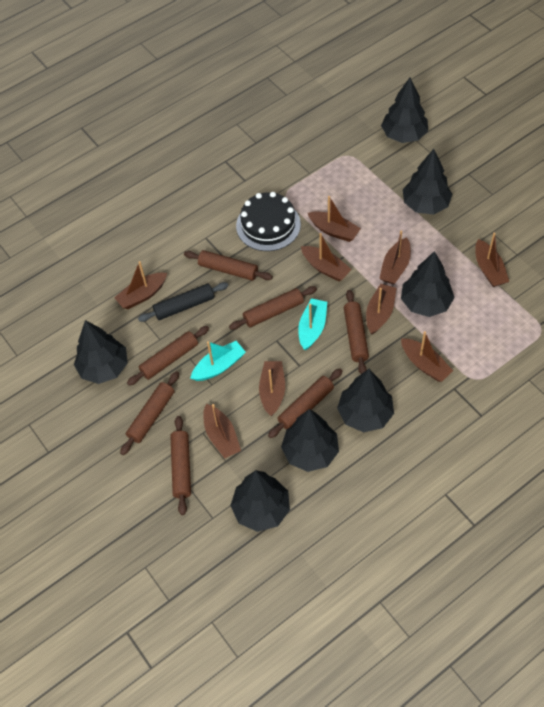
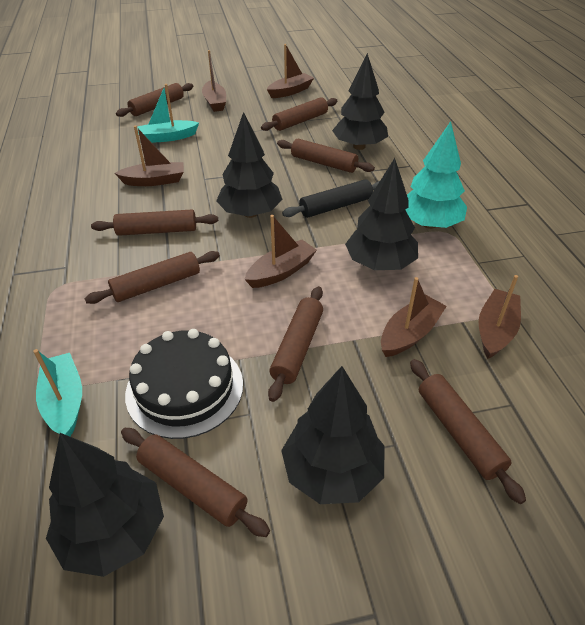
black tree: 7 -> 5
brown boat: 9 -> 6
brown rolling pin: 7 -> 8
turquoise tree: 0 -> 1

